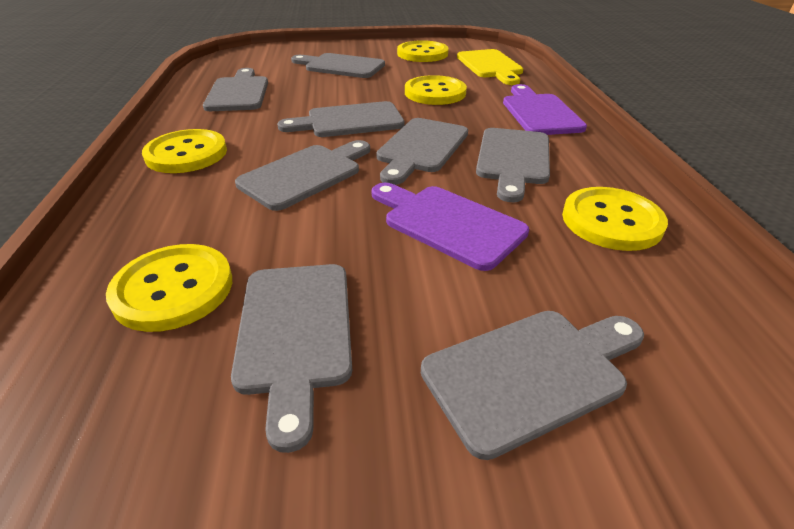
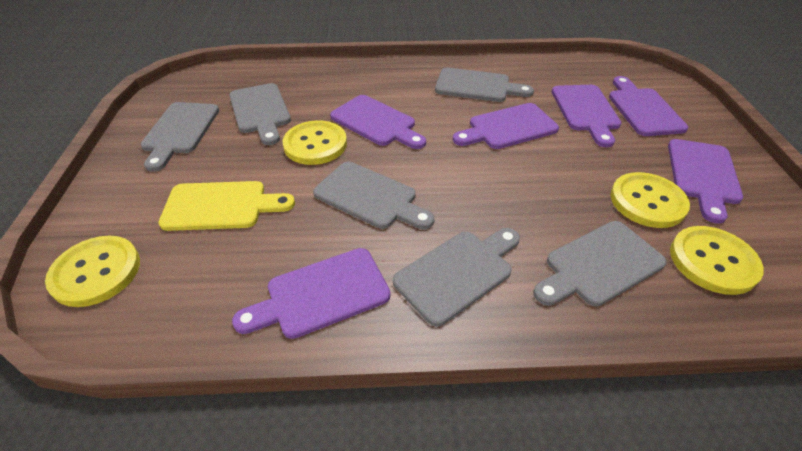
grey cutting board: 8 -> 6
purple cutting board: 2 -> 6
yellow button: 5 -> 4

